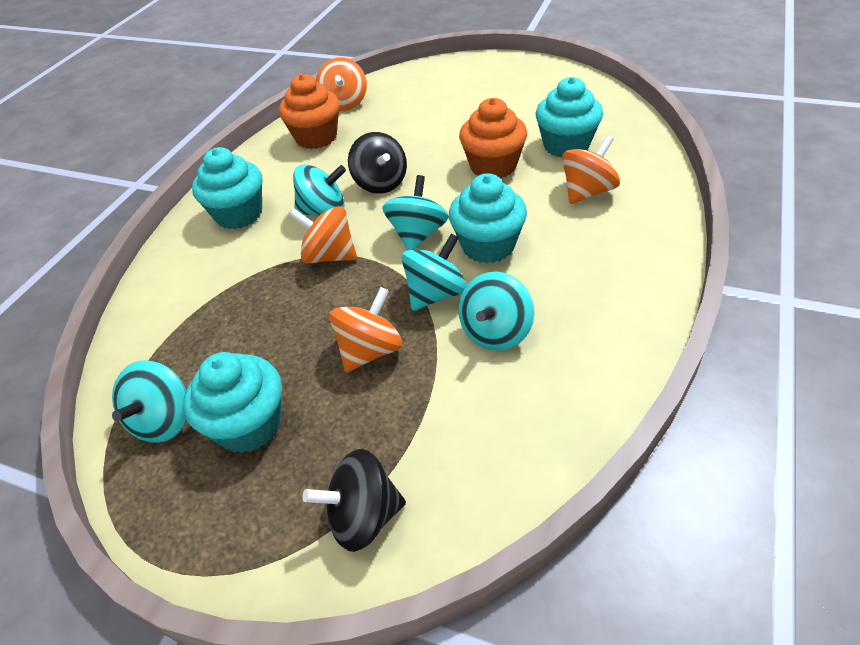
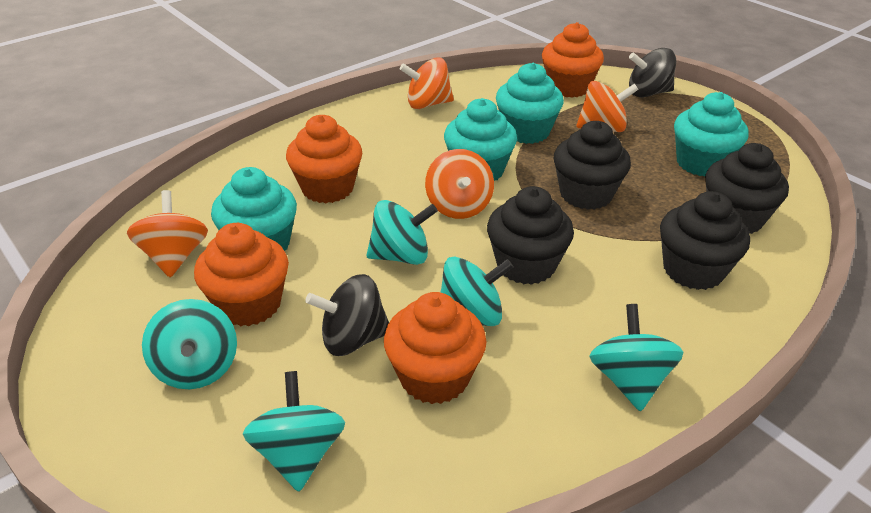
black cupcake: 0 -> 4
orange cupcake: 2 -> 4

